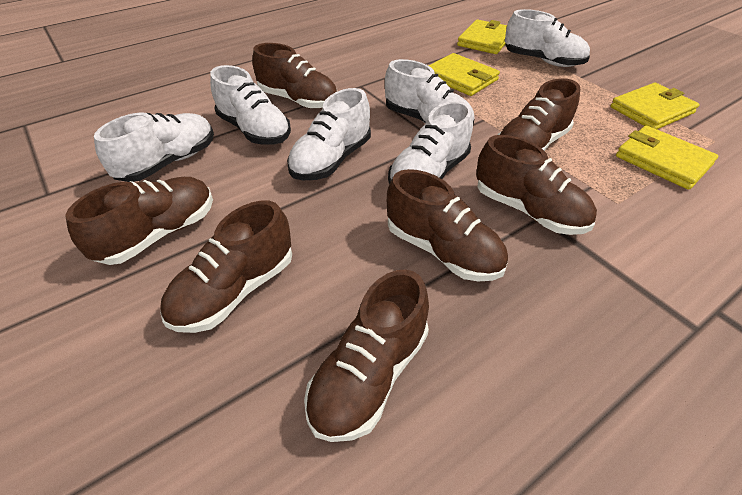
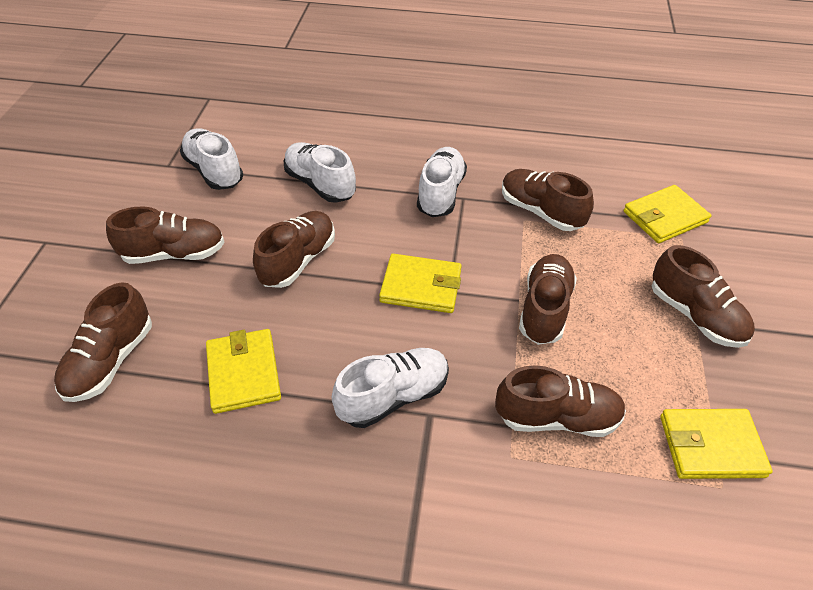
white shoe: 6 -> 4

